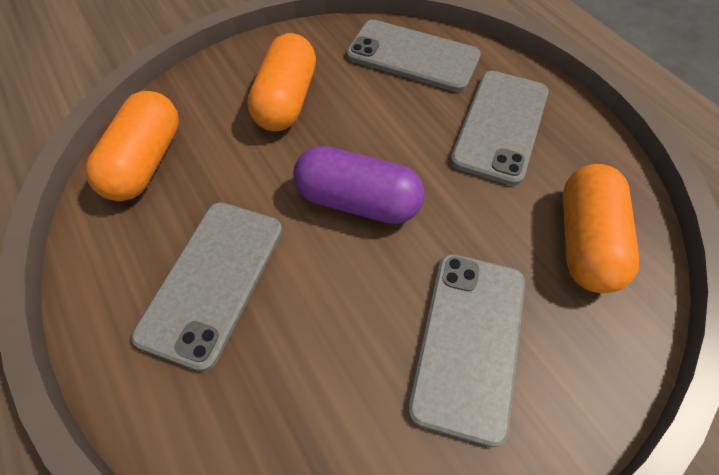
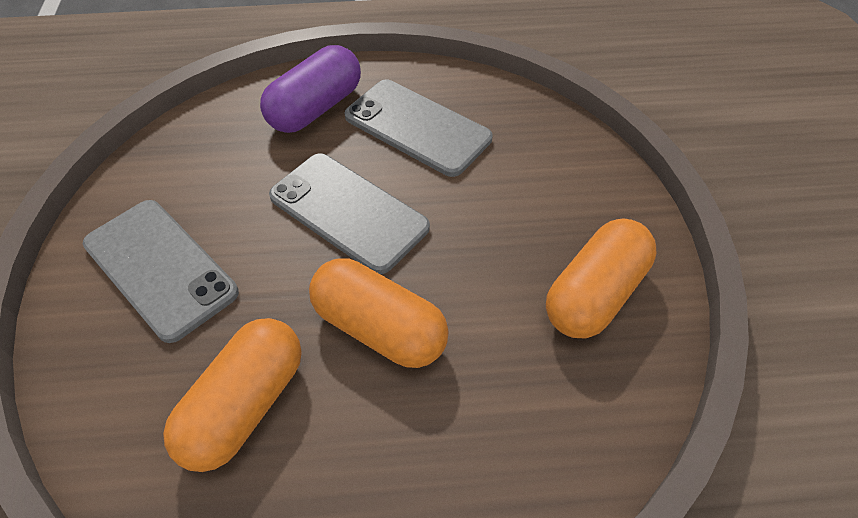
grey phone: 4 -> 3

